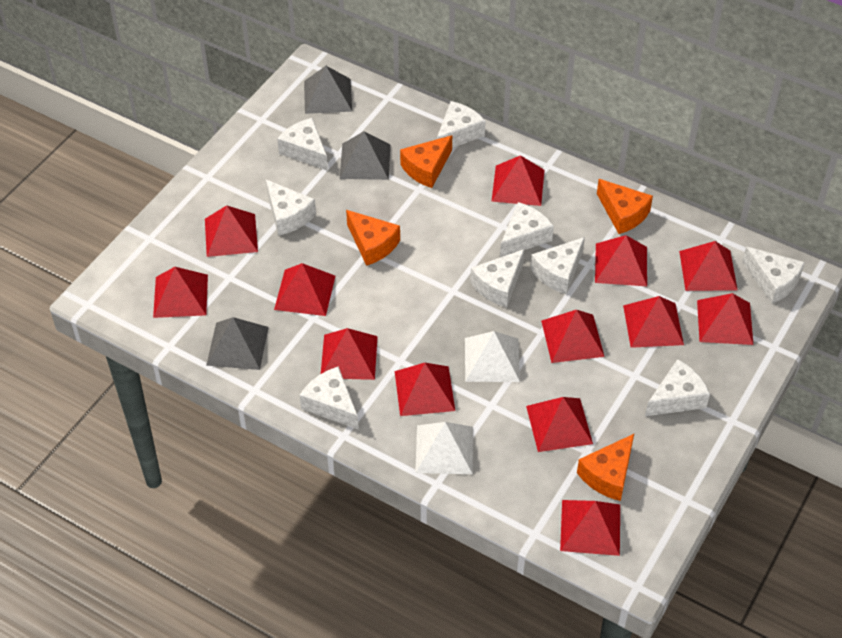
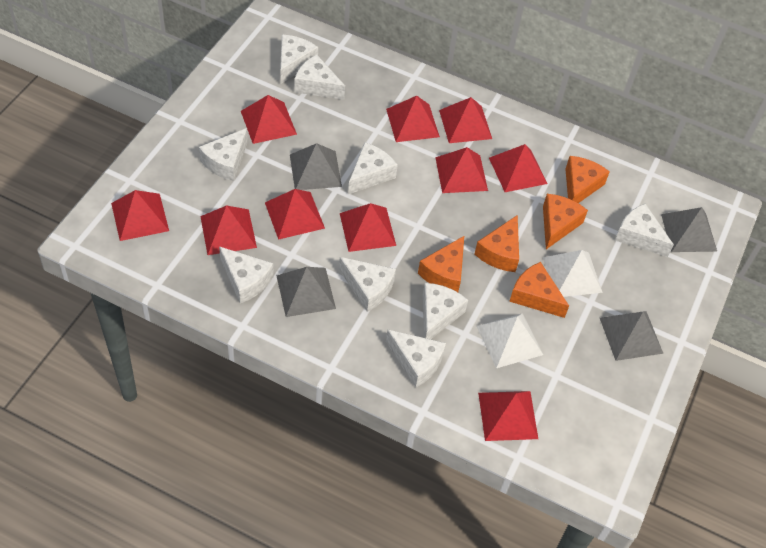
grey pyramid: 3 -> 4
orange cheese: 4 -> 5
red pyramid: 13 -> 10

